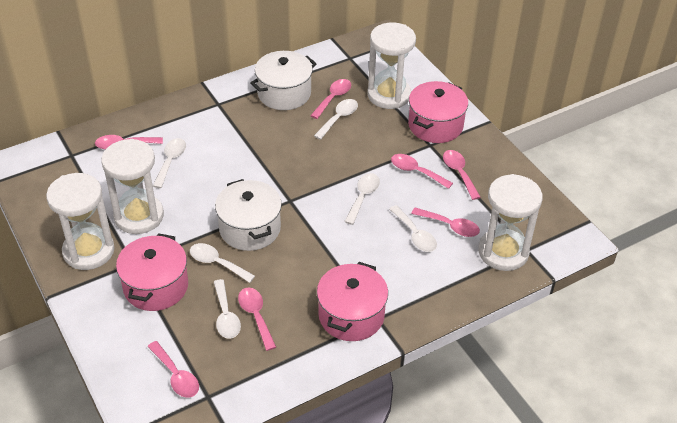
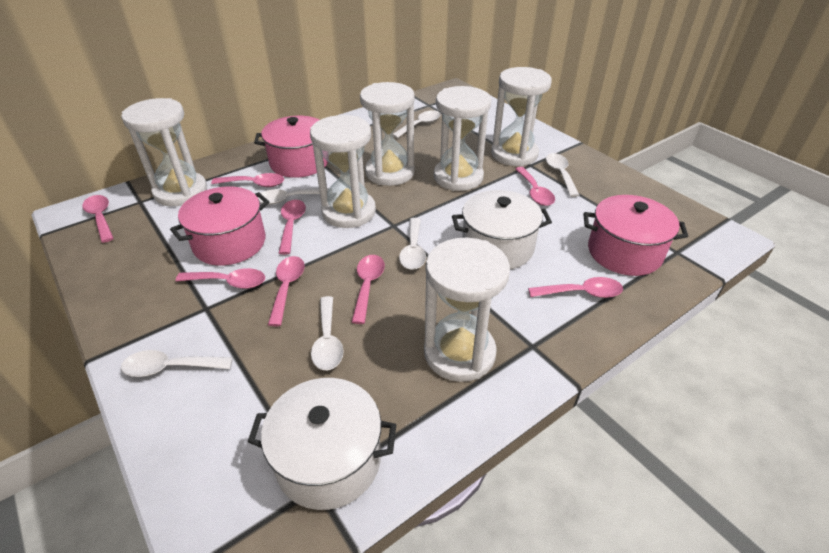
pink spoon: 7 -> 8
white hourglass: 4 -> 6

